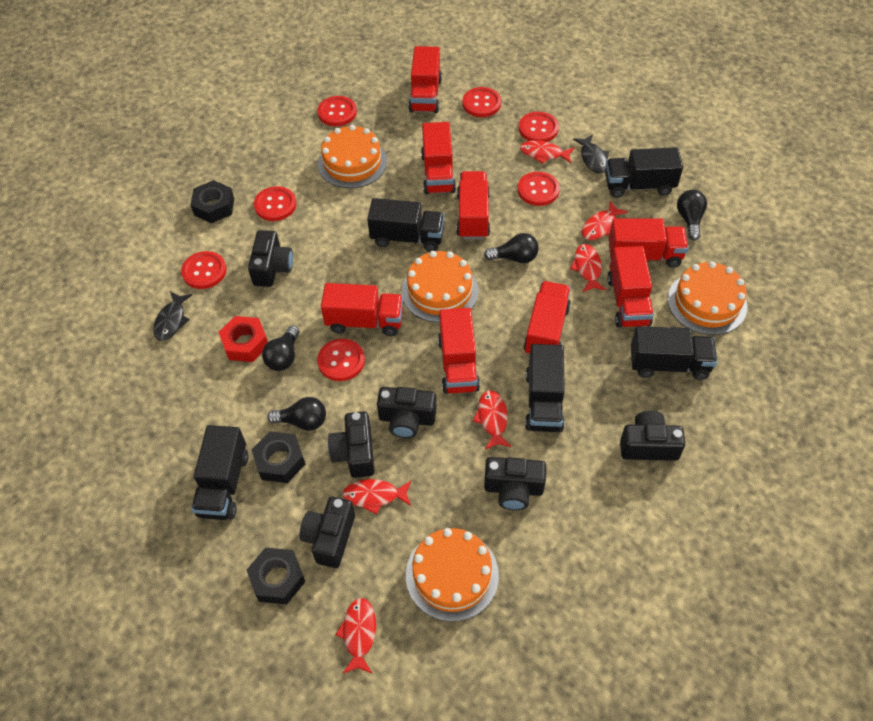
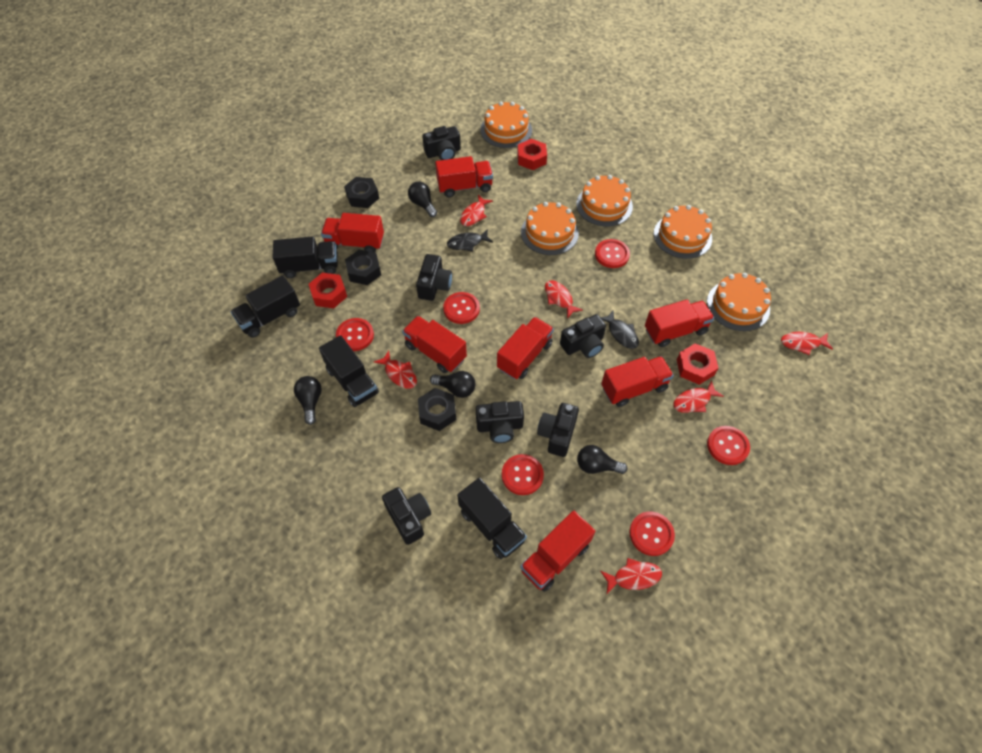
black truck: 5 -> 4
orange cake: 4 -> 5
red button: 7 -> 6
red nut: 1 -> 3
red truck: 8 -> 7

